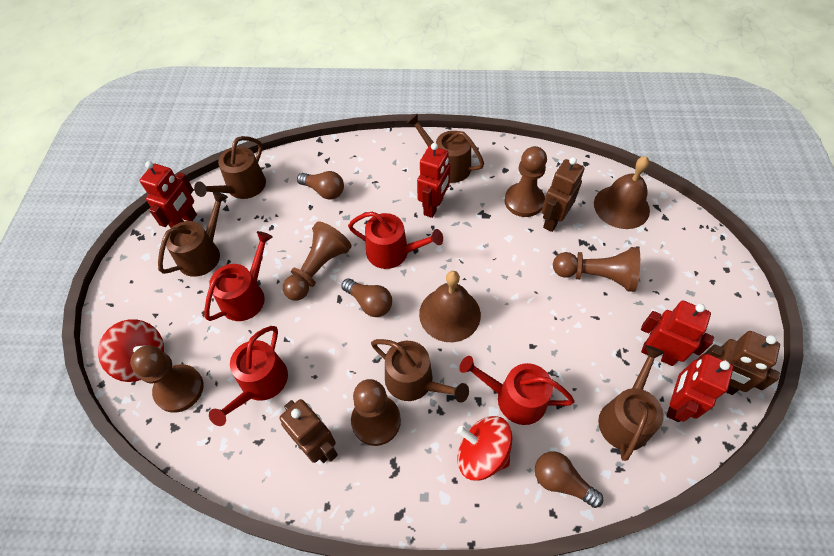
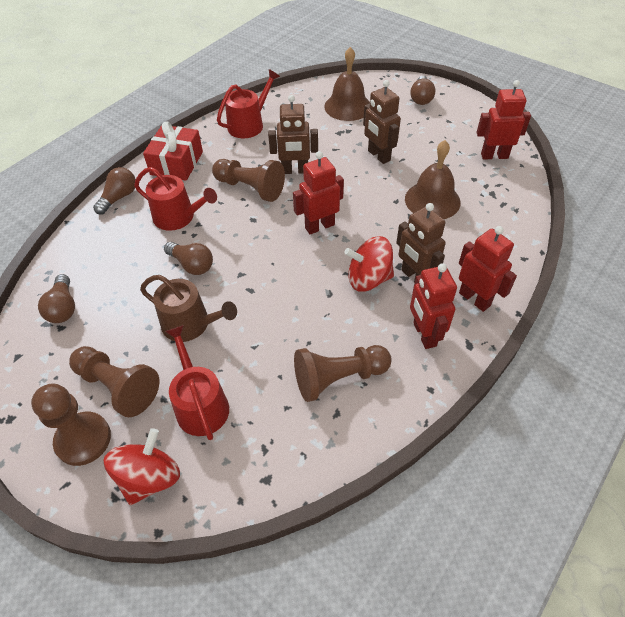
brown light bulb: 3 -> 4
brown pawn: 5 -> 4
brown watering can: 5 -> 1
red gift: 0 -> 1
red watering can: 4 -> 3

